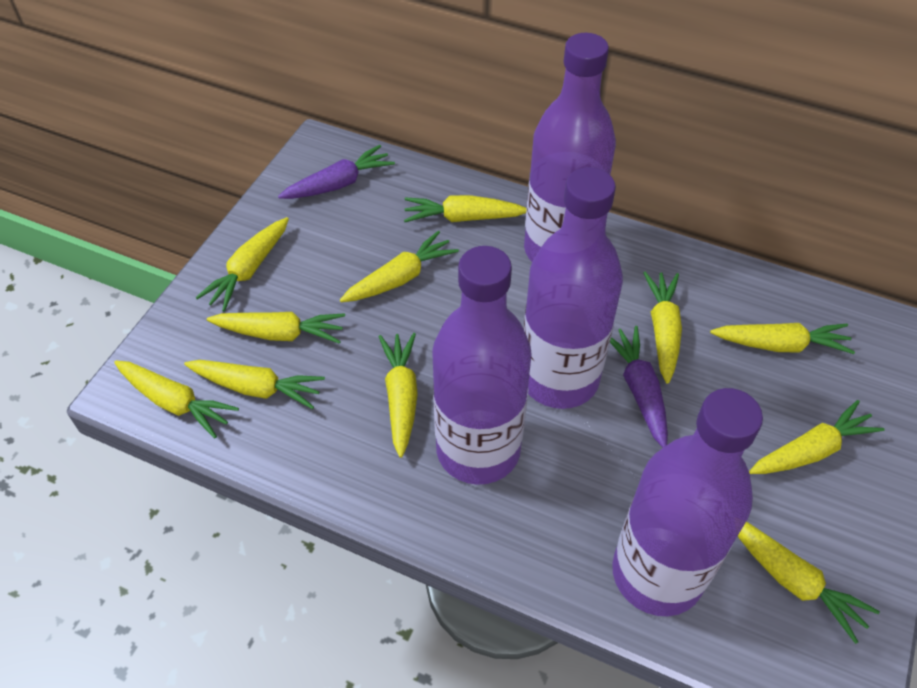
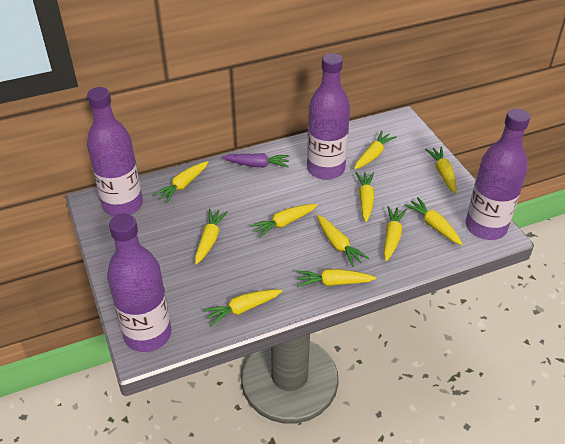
purple carrot: 2 -> 1

